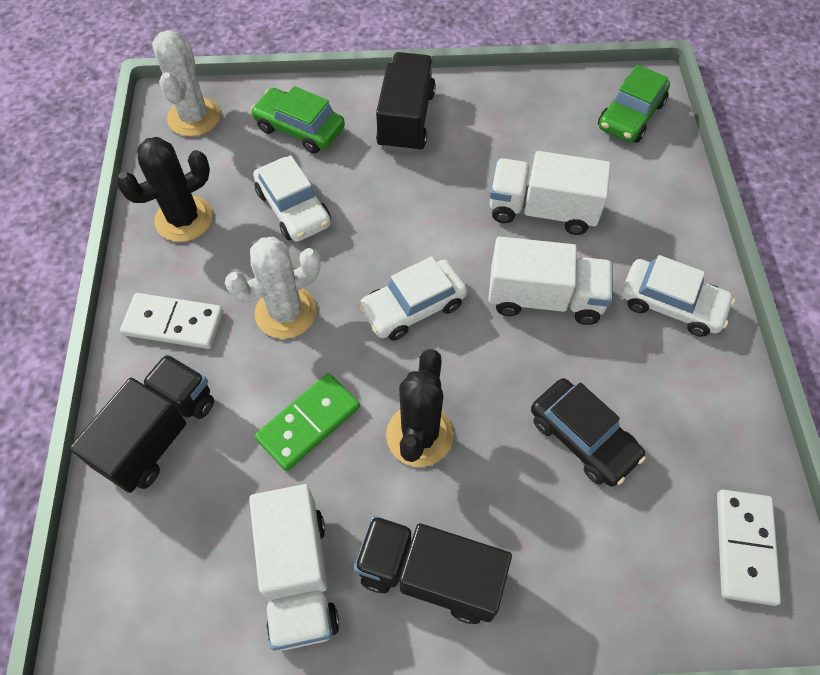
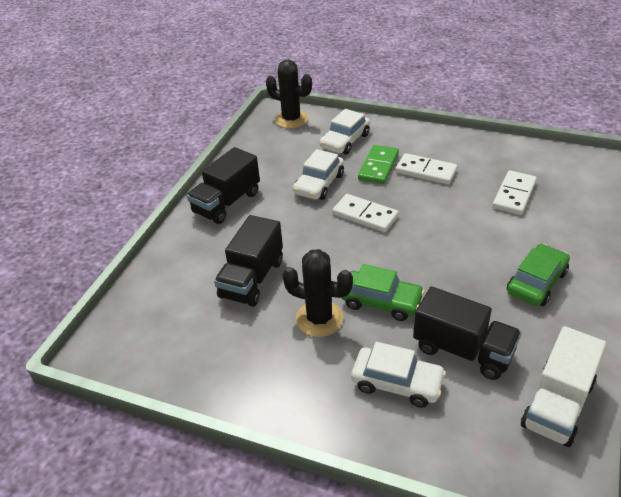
black car: 1 -> 0
white cactus: 2 -> 0
white domino: 2 -> 3
white truck: 3 -> 1

